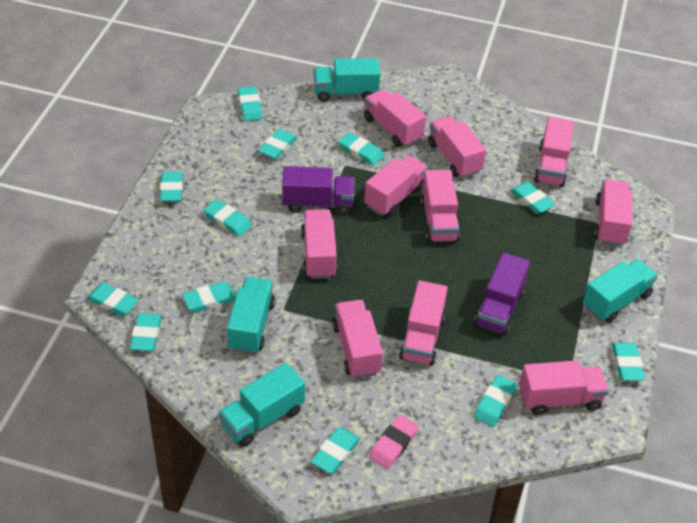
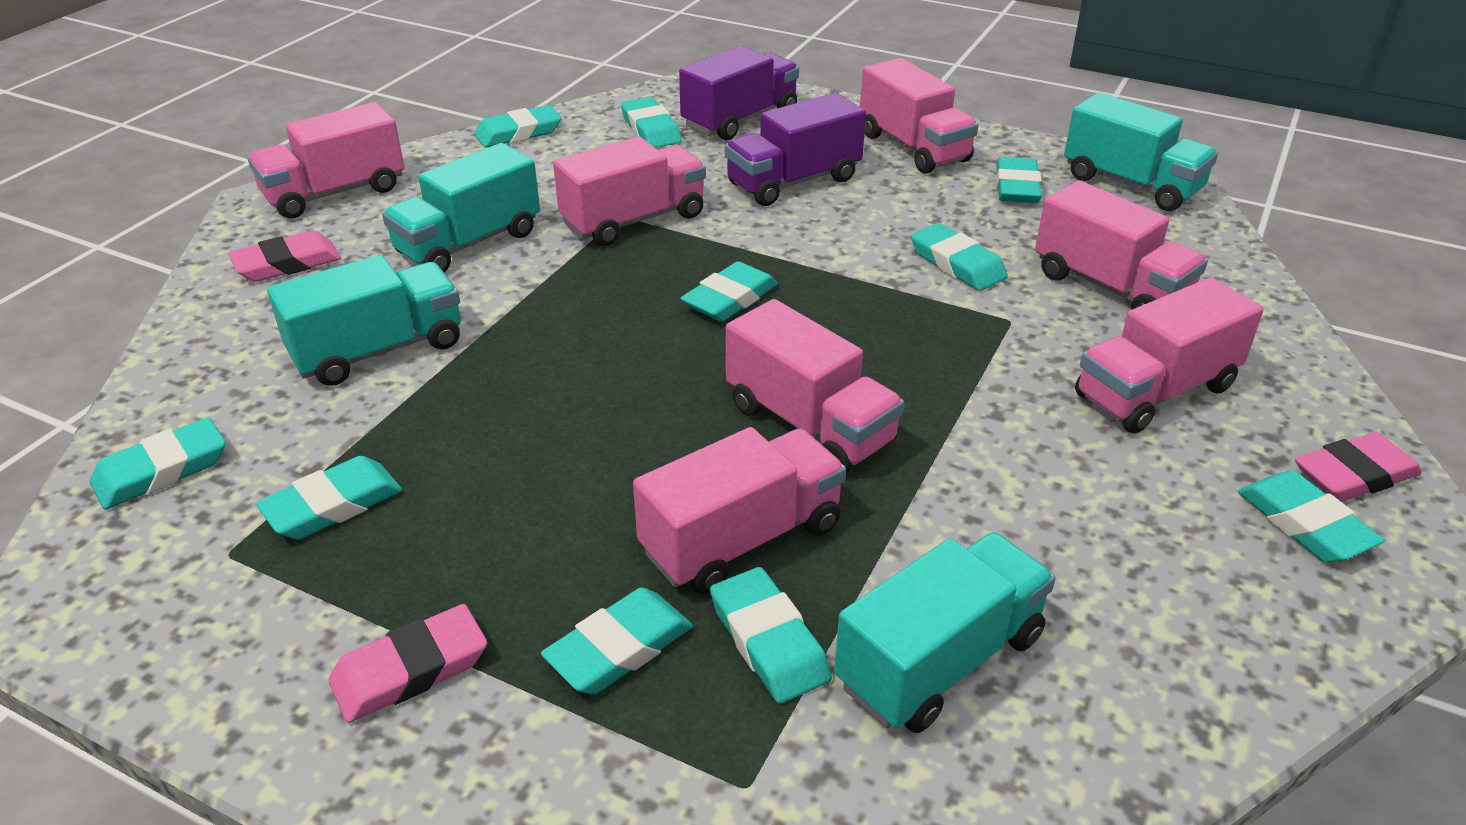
pink eraser: 1 -> 3
pink truck: 10 -> 7
turquoise eraser: 12 -> 10

